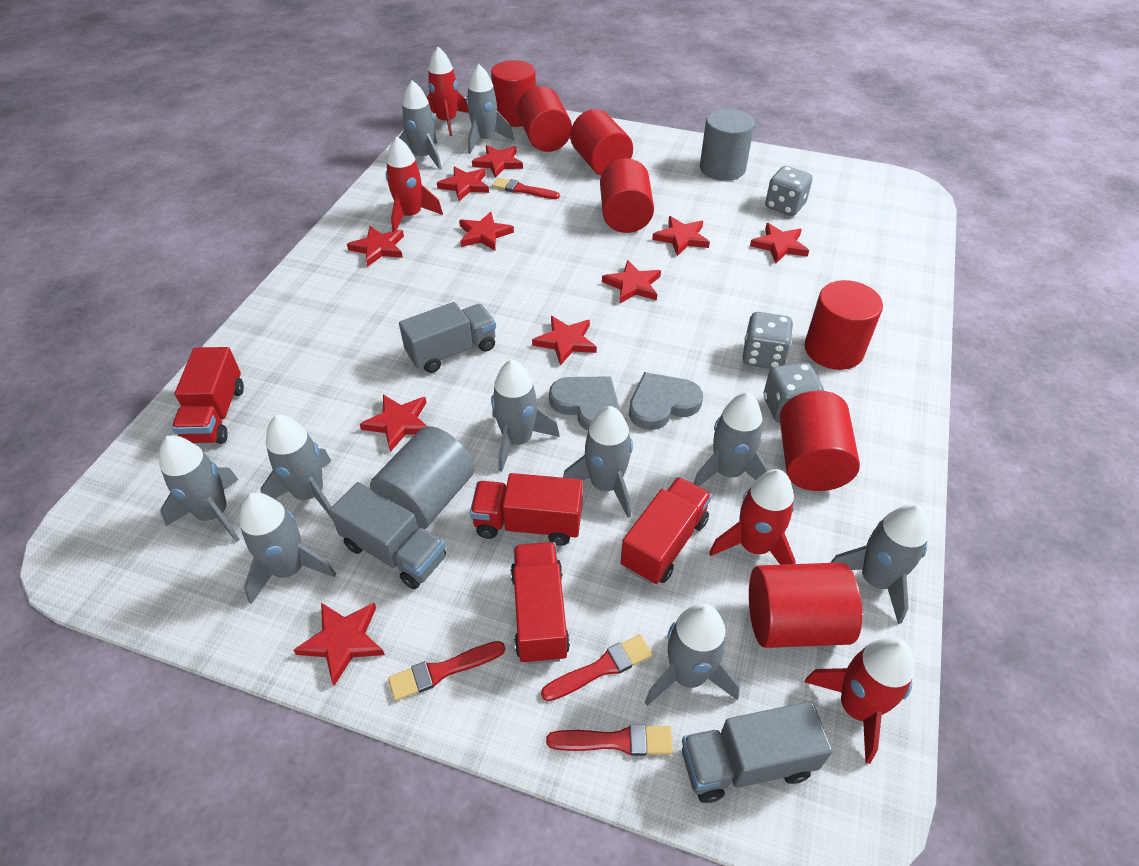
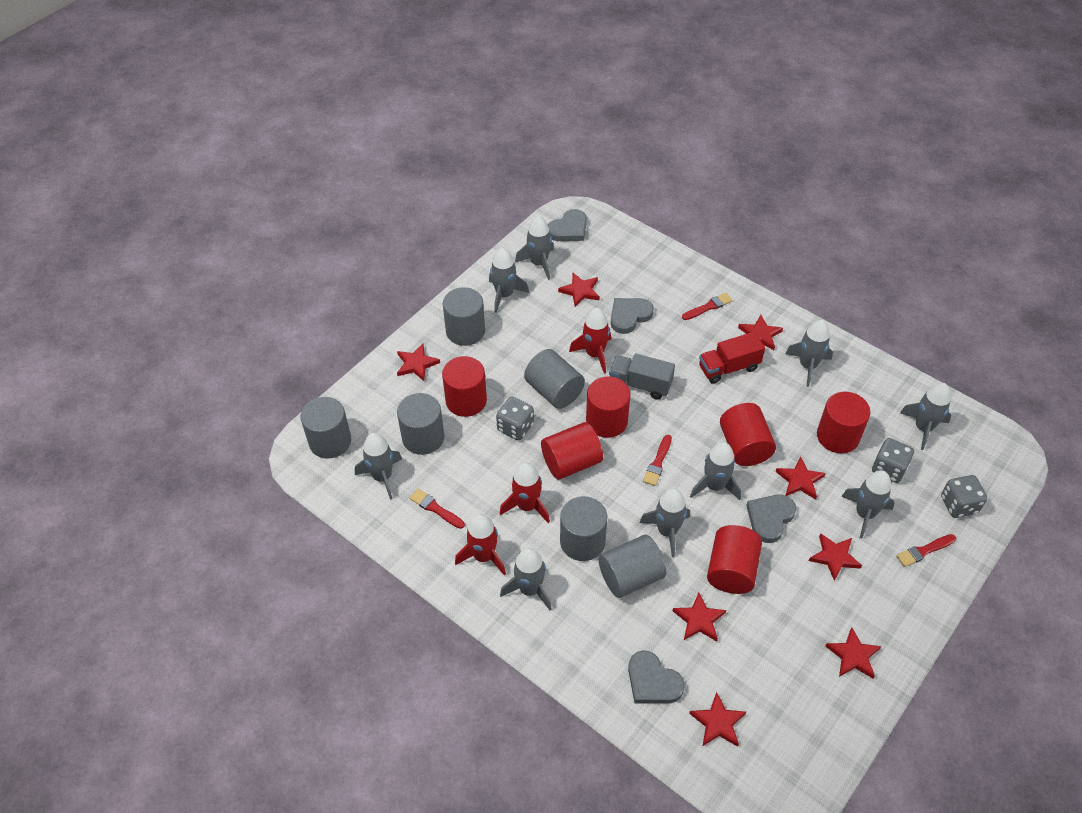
grey cylinder: 2 -> 6
grey heart: 2 -> 4
grey rocket: 10 -> 9
grey truck: 3 -> 1
red cylinder: 7 -> 6
red rocket: 4 -> 3
red star: 10 -> 8
red truck: 4 -> 1

